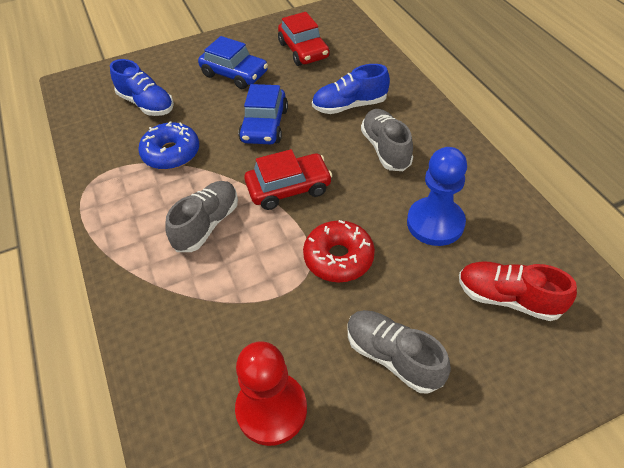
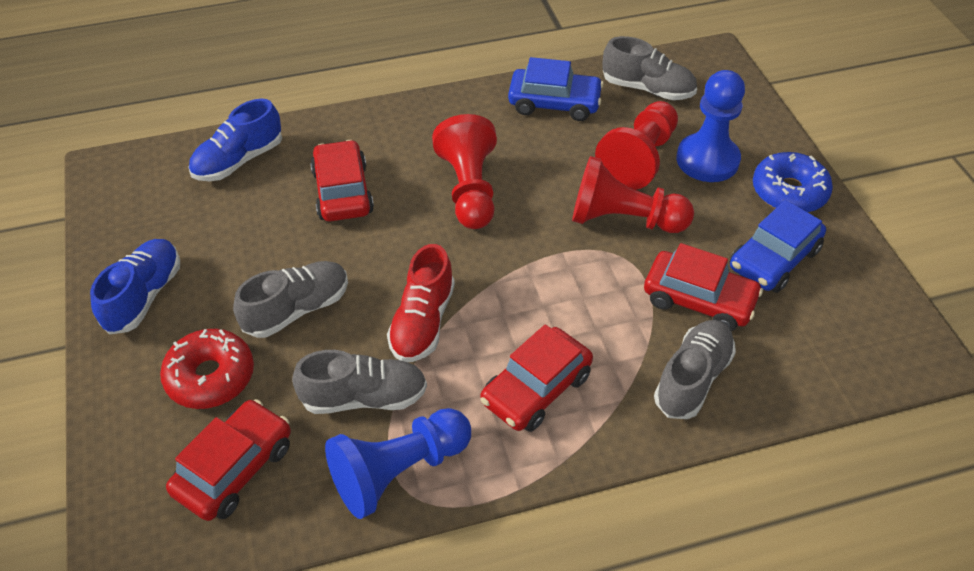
blue pawn: 1 -> 2
grey shoe: 3 -> 4
red car: 2 -> 4
red pawn: 1 -> 3

